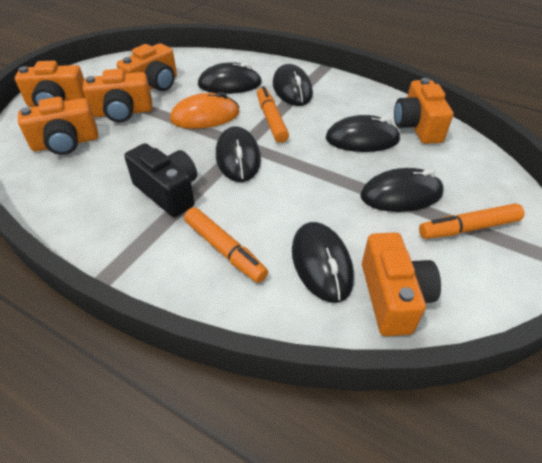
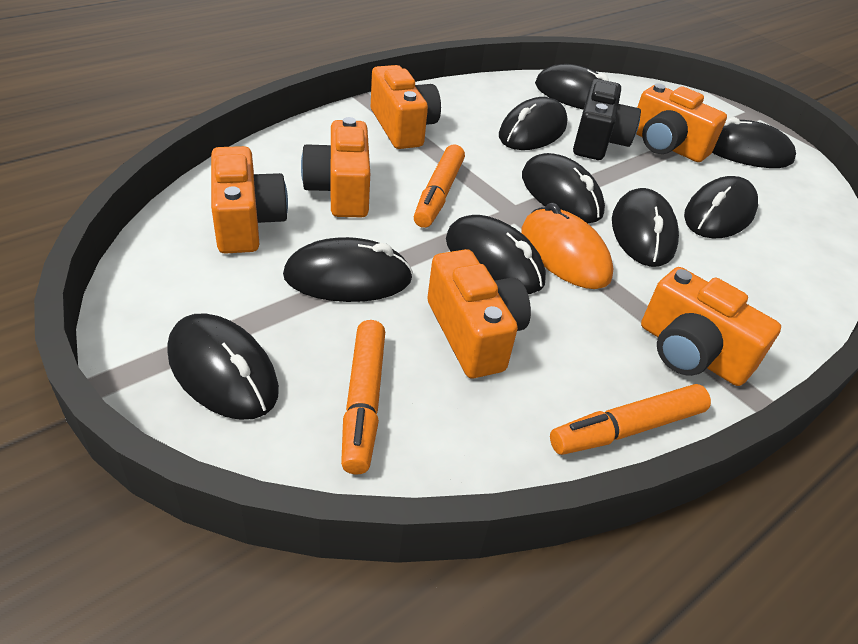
black mouse: 6 -> 9

